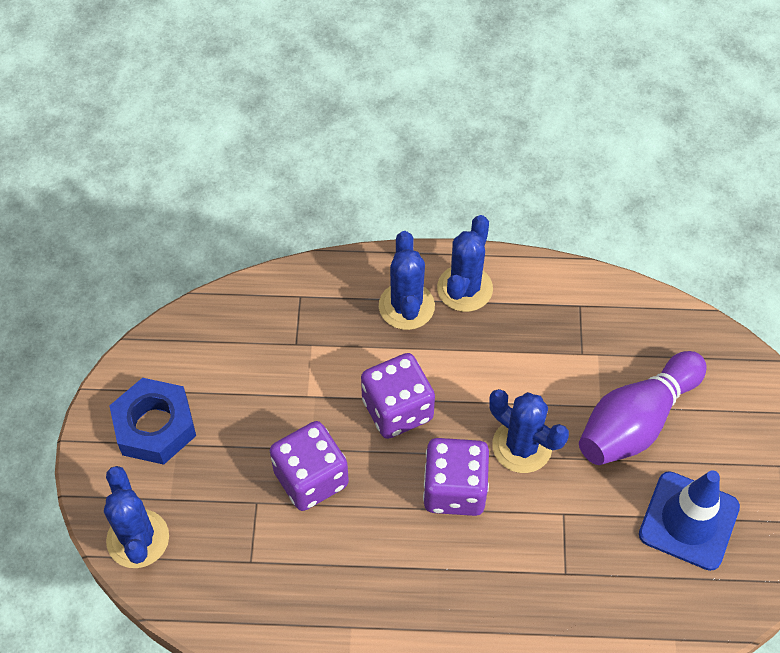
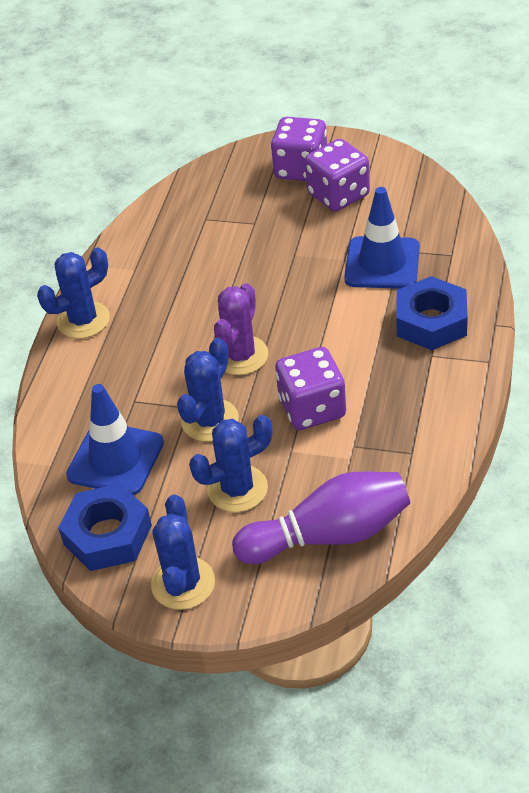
blue nut: 1 -> 2
blue traffic cone: 1 -> 2
purple cactus: 0 -> 1

